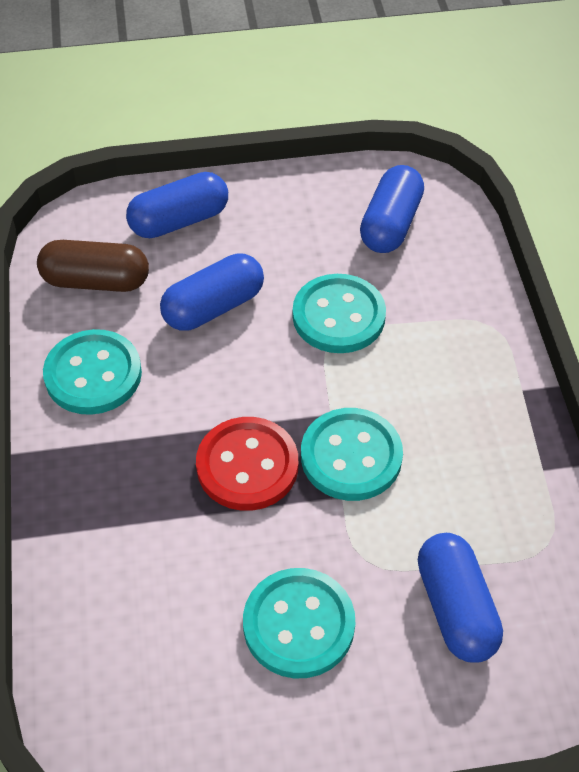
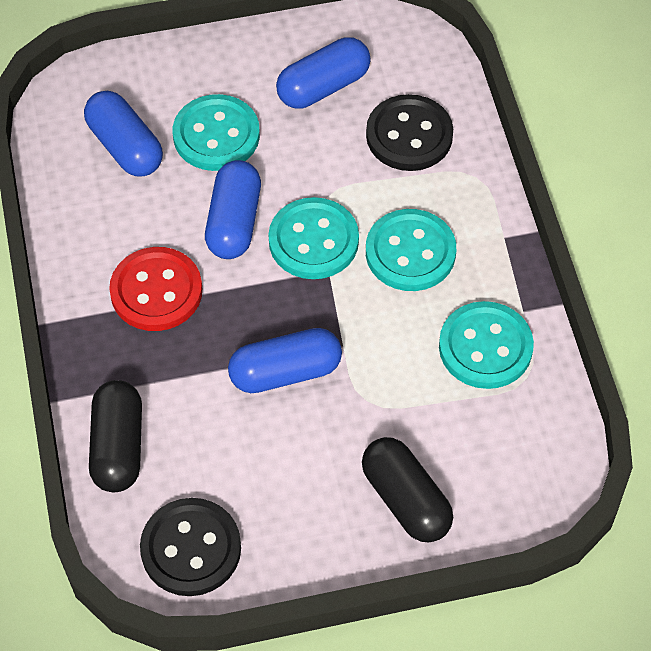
black button: 0 -> 2
black capsule: 0 -> 2
brown capsule: 1 -> 0

